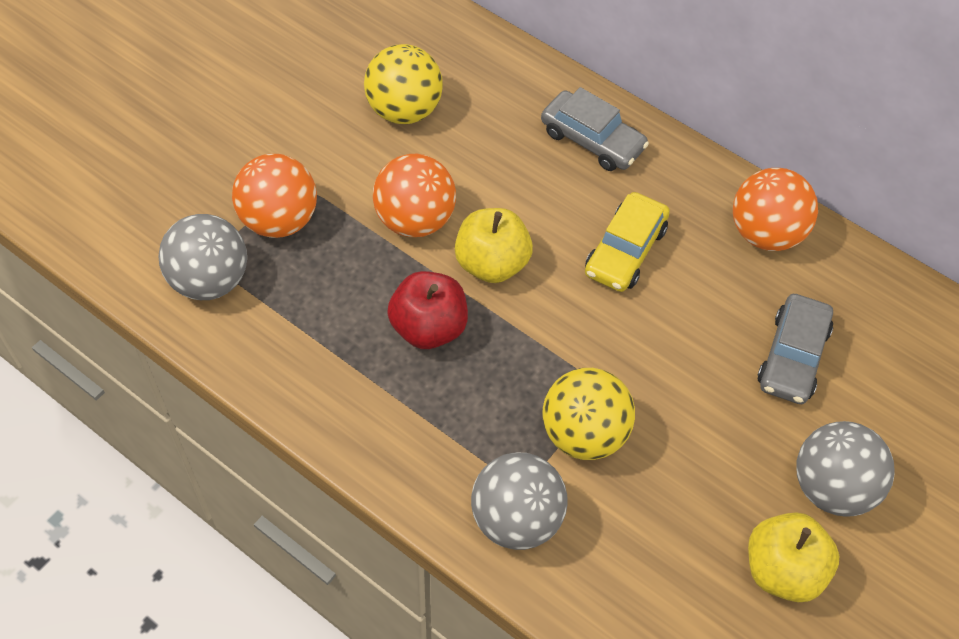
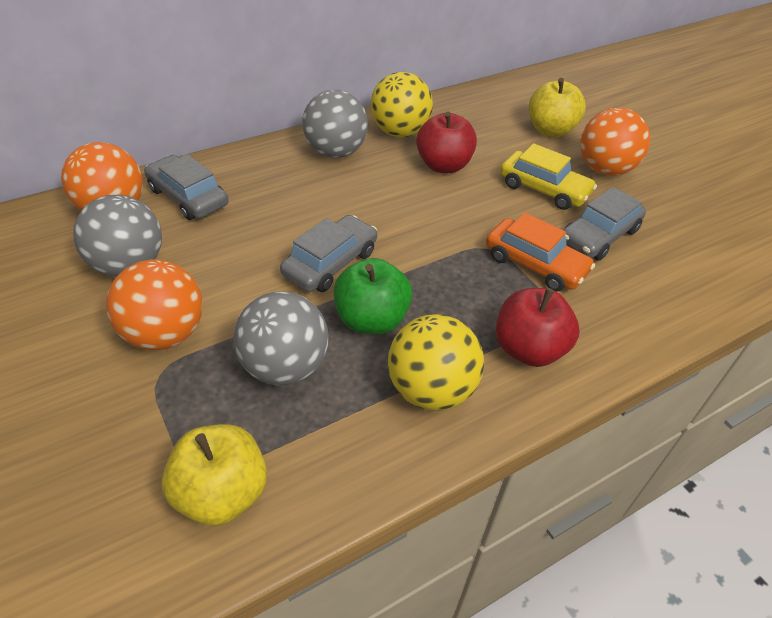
green apple: 0 -> 1
grey car: 2 -> 3
orange car: 0 -> 1
red apple: 1 -> 2

